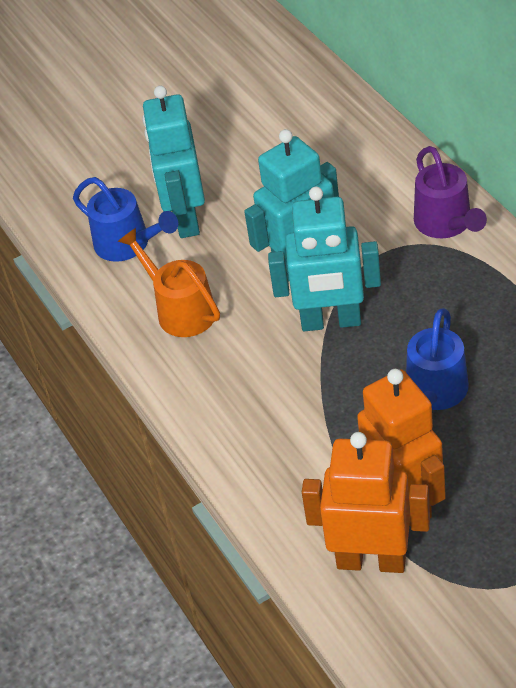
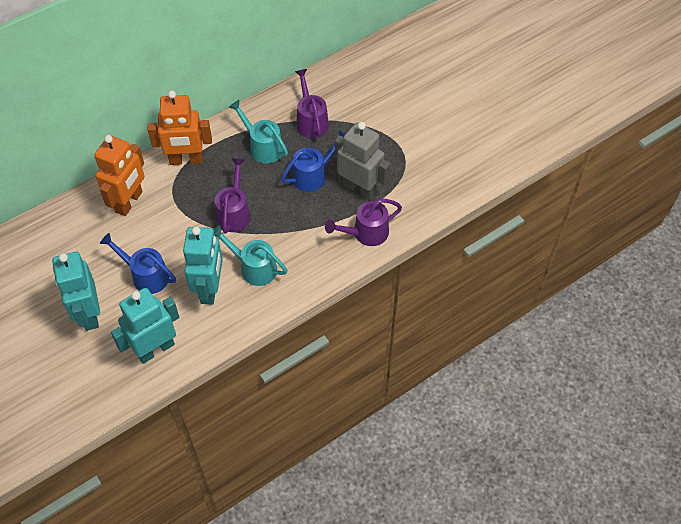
grey robot: 0 -> 1
orange watering can: 1 -> 0
purple watering can: 1 -> 3
turquoise watering can: 0 -> 2

